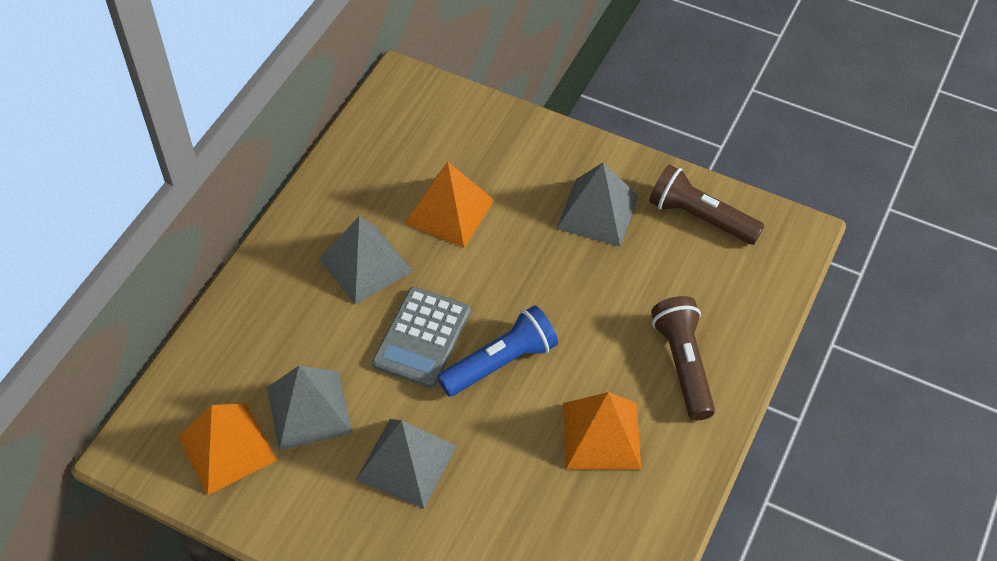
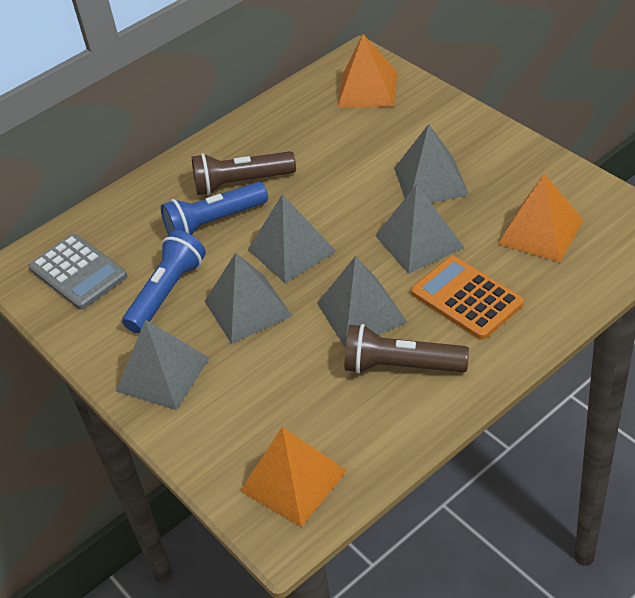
blue flashlight: 1 -> 2
grey pyramid: 4 -> 6
orange calculator: 0 -> 1

